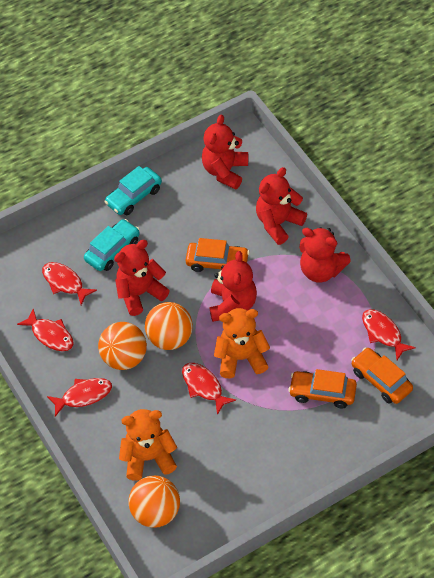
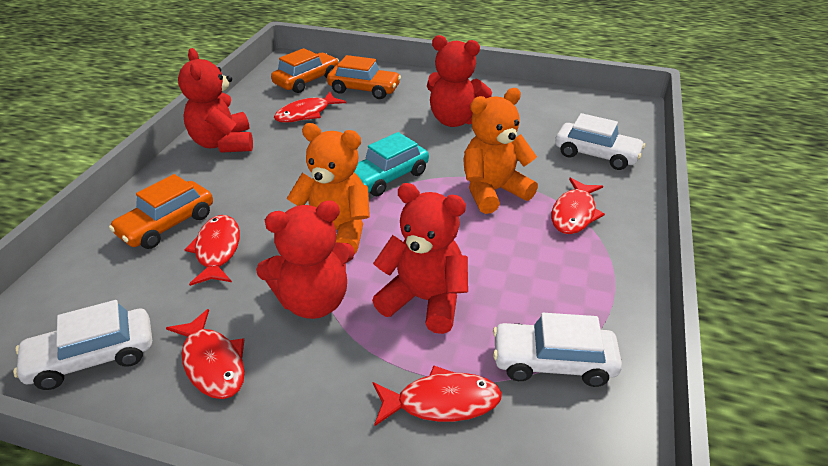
orange ball: 3 -> 0
red teddy bear: 5 -> 4
turquoise car: 2 -> 1
white car: 0 -> 3

